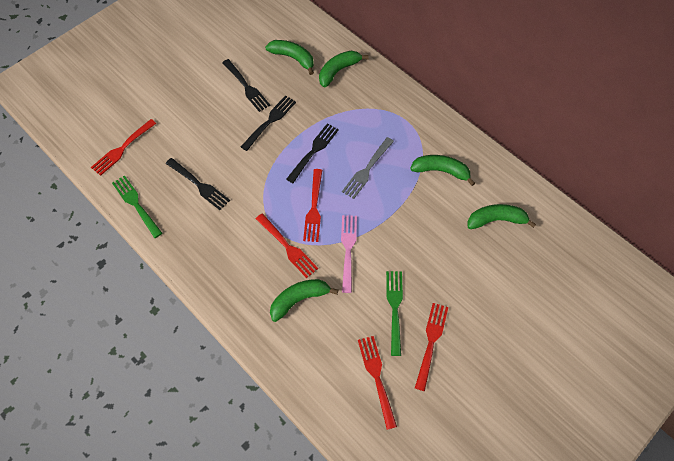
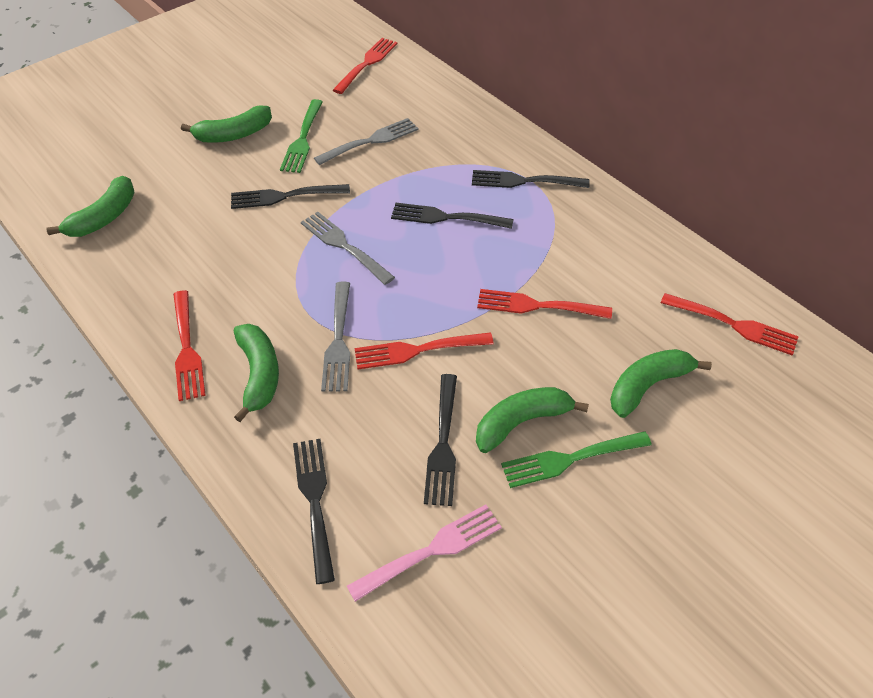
black fork: 4 -> 5
grey fork: 1 -> 3

